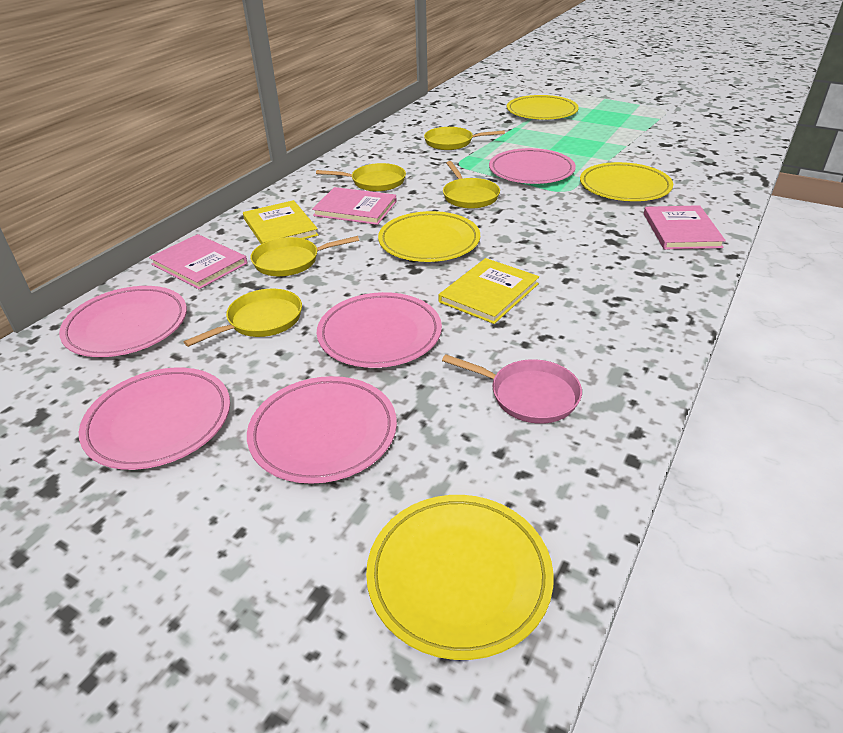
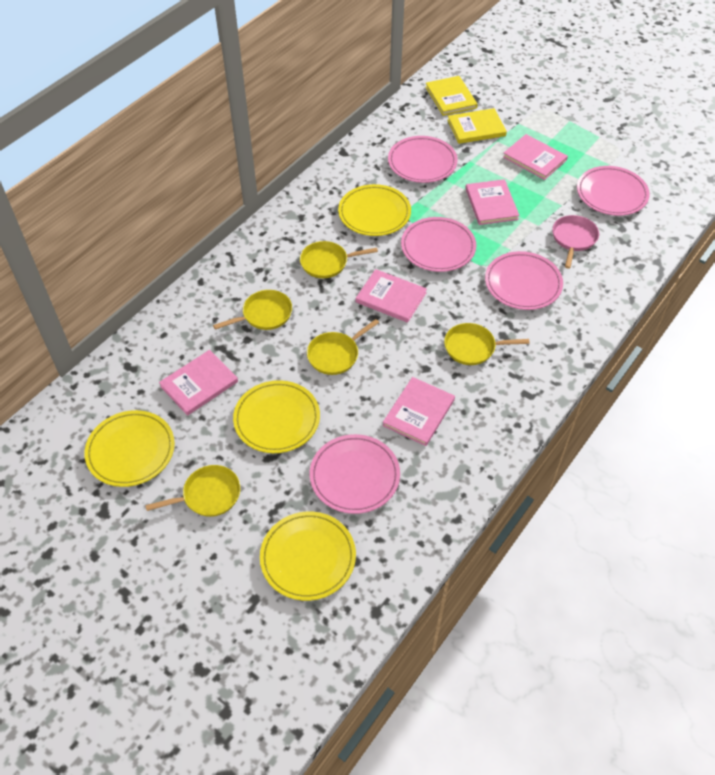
pink book: 3 -> 5

